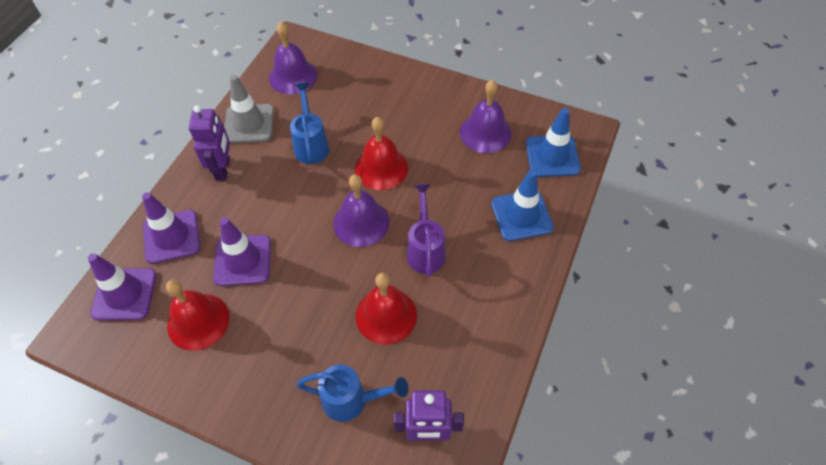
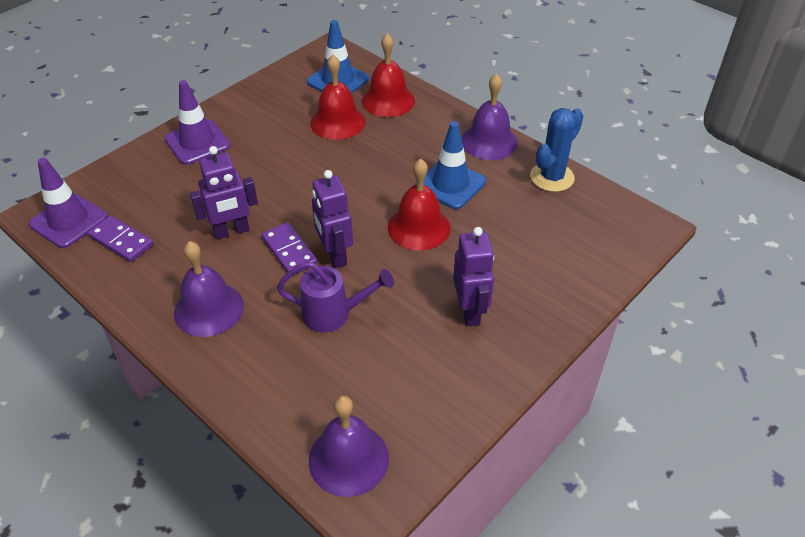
blue cactus: 0 -> 1
blue watering can: 2 -> 0
grey traffic cone: 1 -> 0
purple domino: 0 -> 2
purple robot: 2 -> 3
purple traffic cone: 3 -> 2

